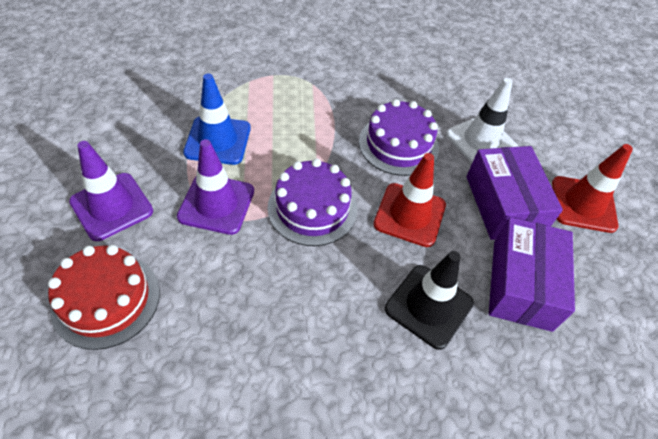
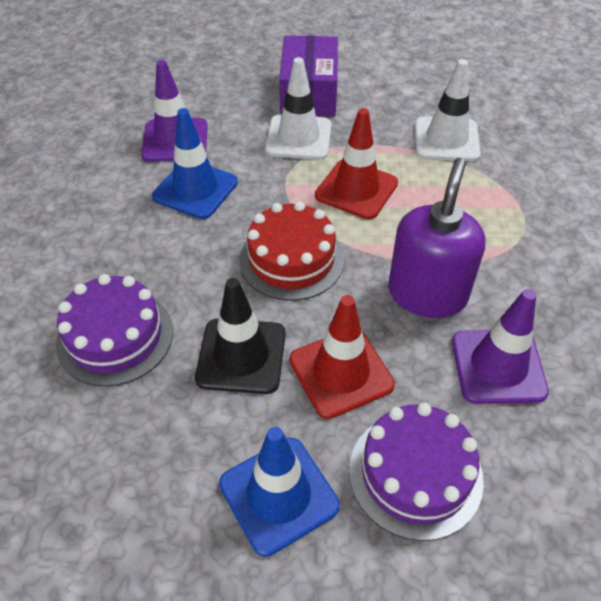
blue traffic cone: 1 -> 2
purple box: 2 -> 1
purple soap dispenser: 0 -> 1
white traffic cone: 1 -> 2

